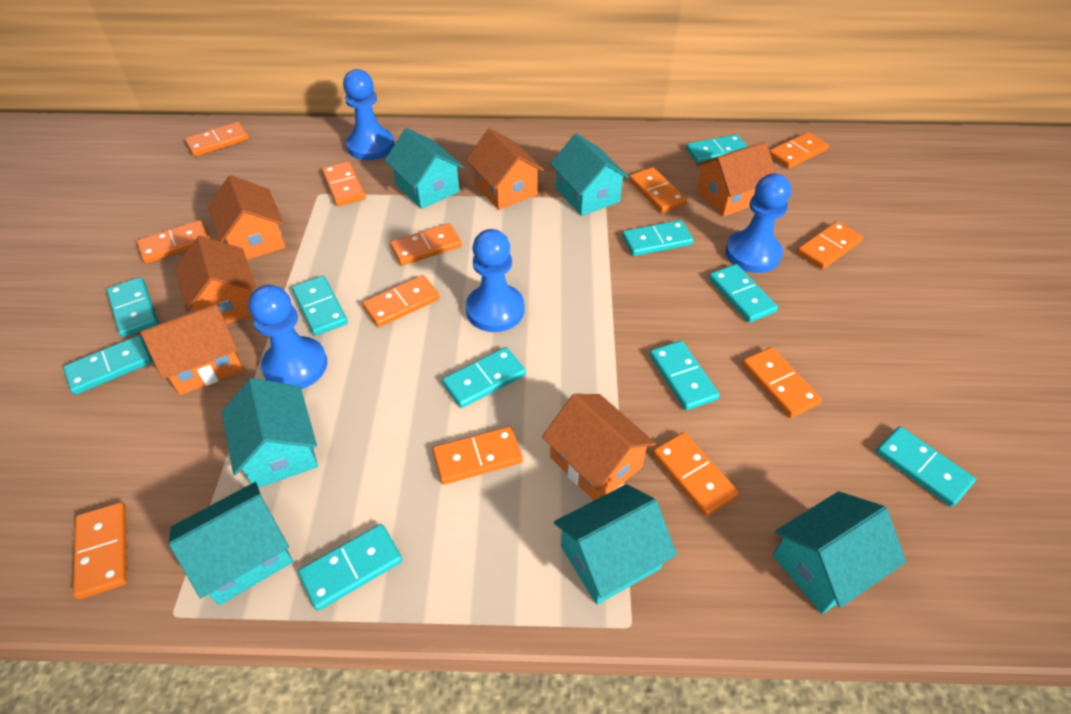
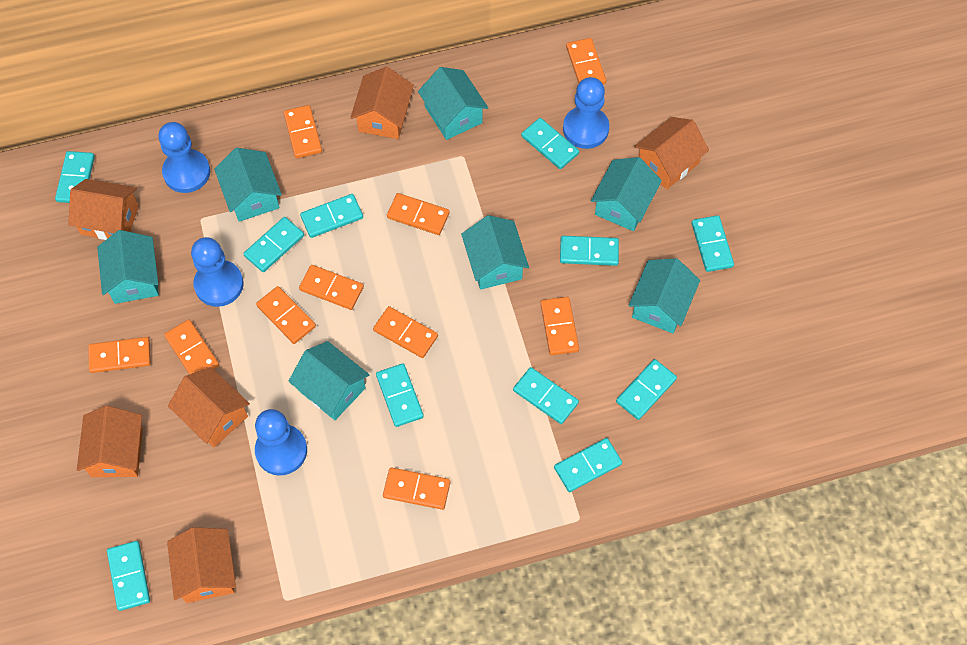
orange domino: 12 -> 10
turquoise domino: 10 -> 11
turquoise house: 6 -> 7

